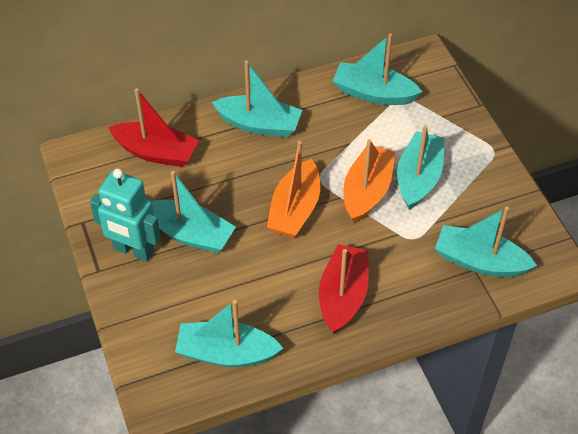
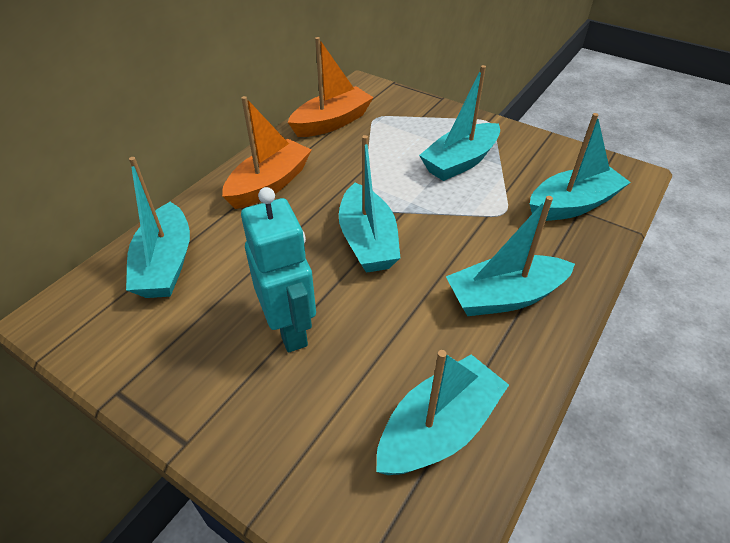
red boat: 2 -> 0

